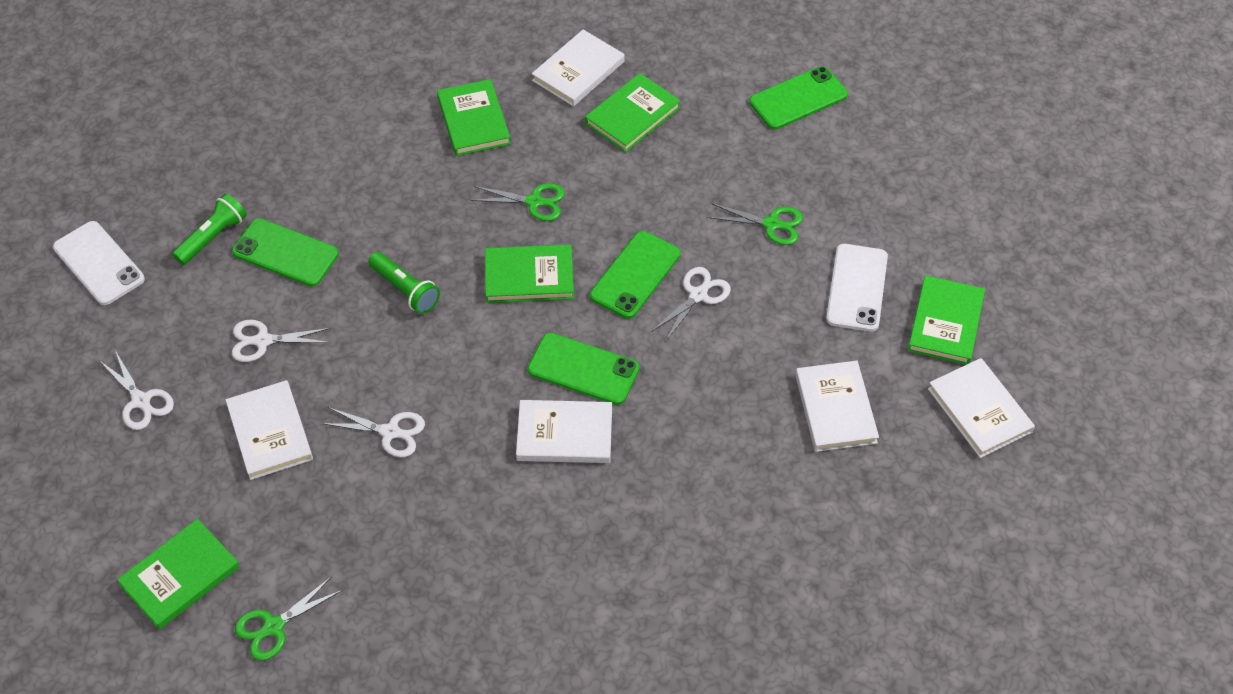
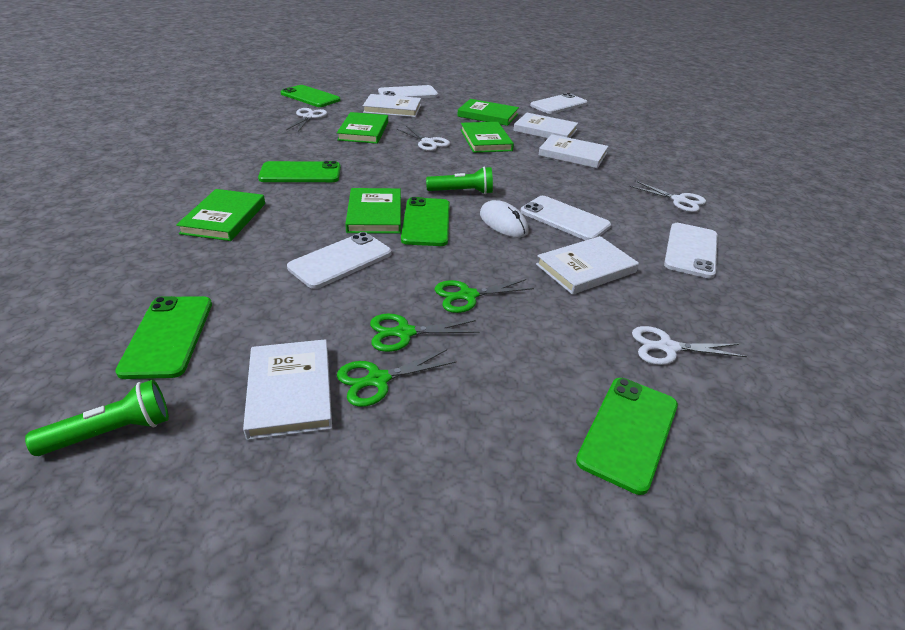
green phone: 4 -> 5
white mouse: 0 -> 1
white phone: 2 -> 5

